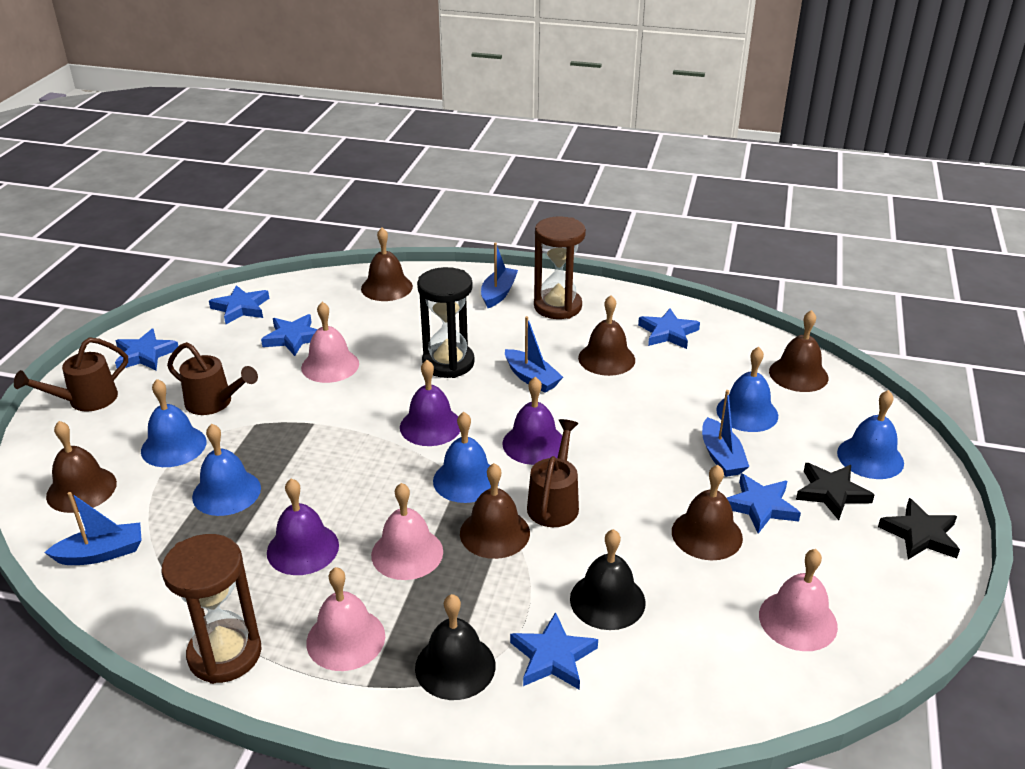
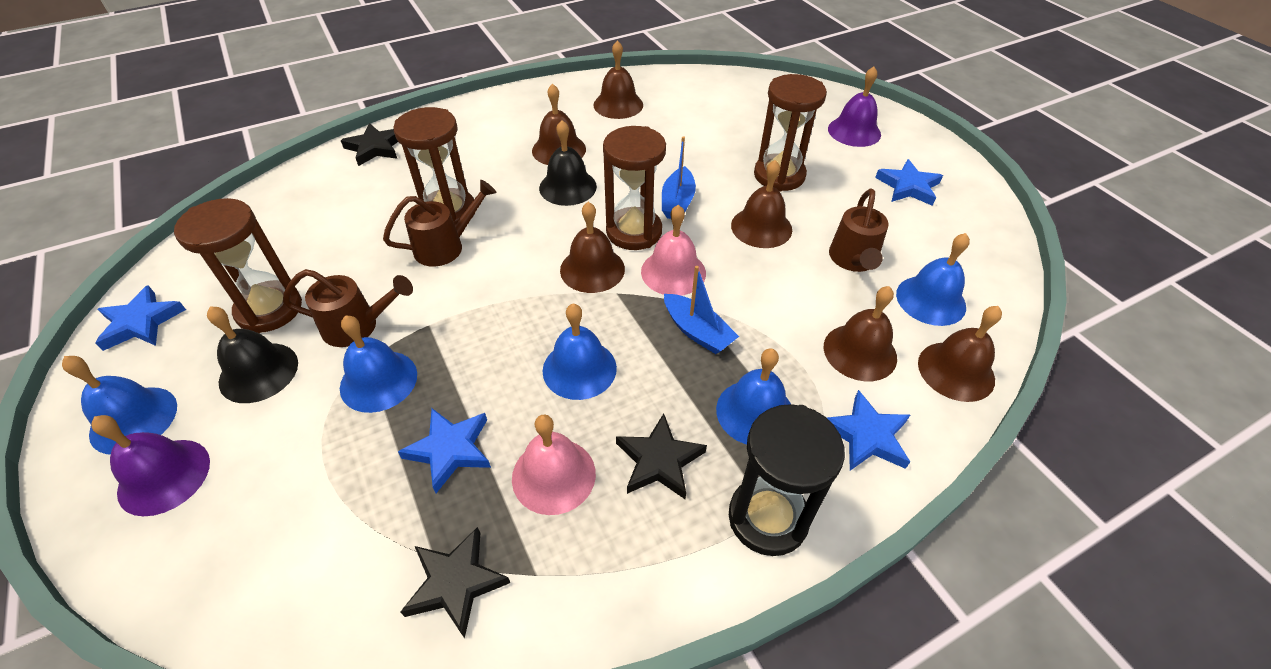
black star: 2 -> 3
blue boat: 4 -> 2
blue star: 6 -> 4
brown hourglass: 2 -> 4
pink bell: 4 -> 2
purple bell: 3 -> 2

